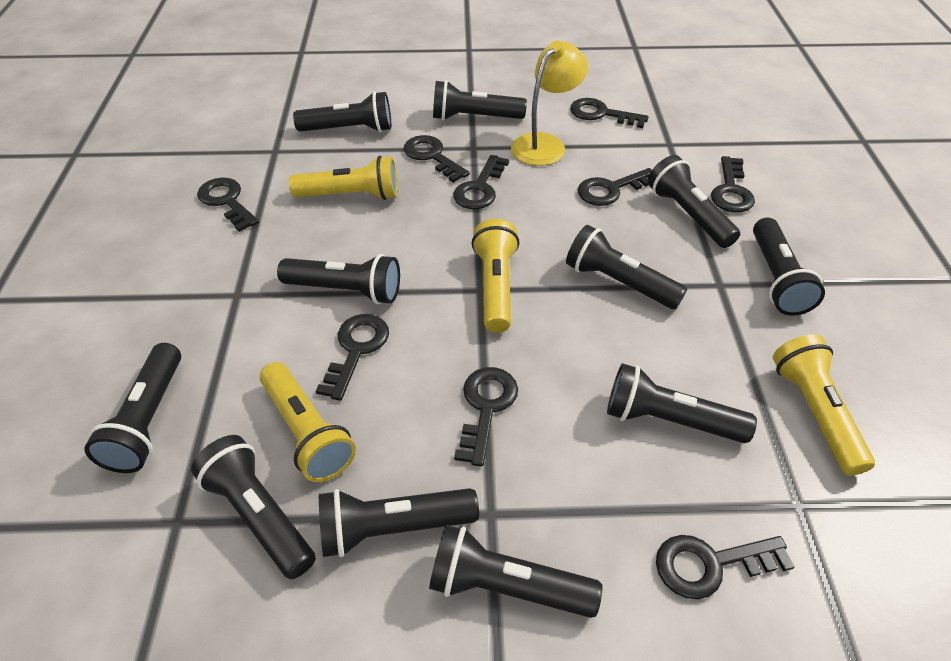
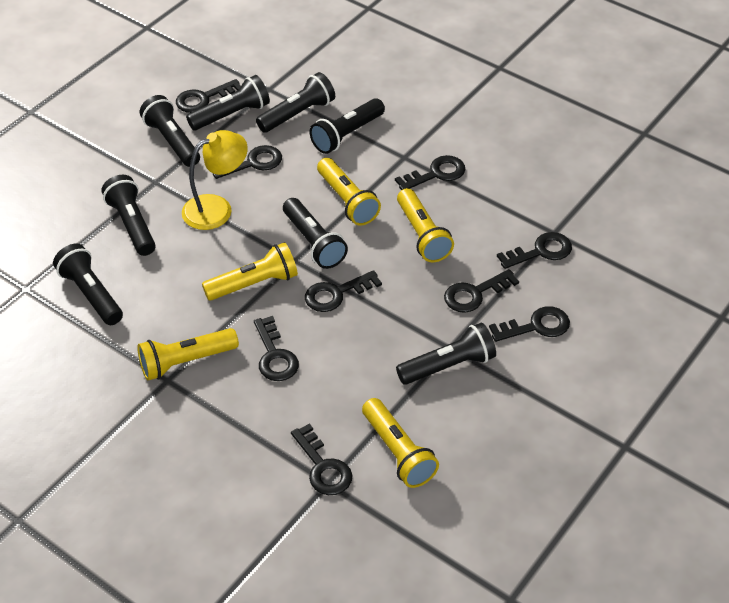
black flashlight: 11 -> 8
yellow flashlight: 4 -> 5

